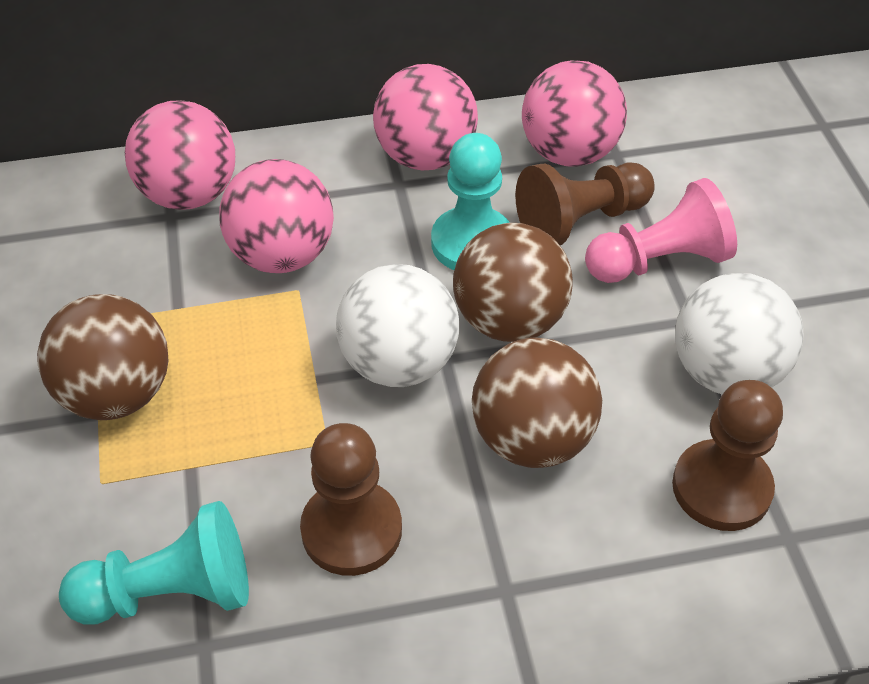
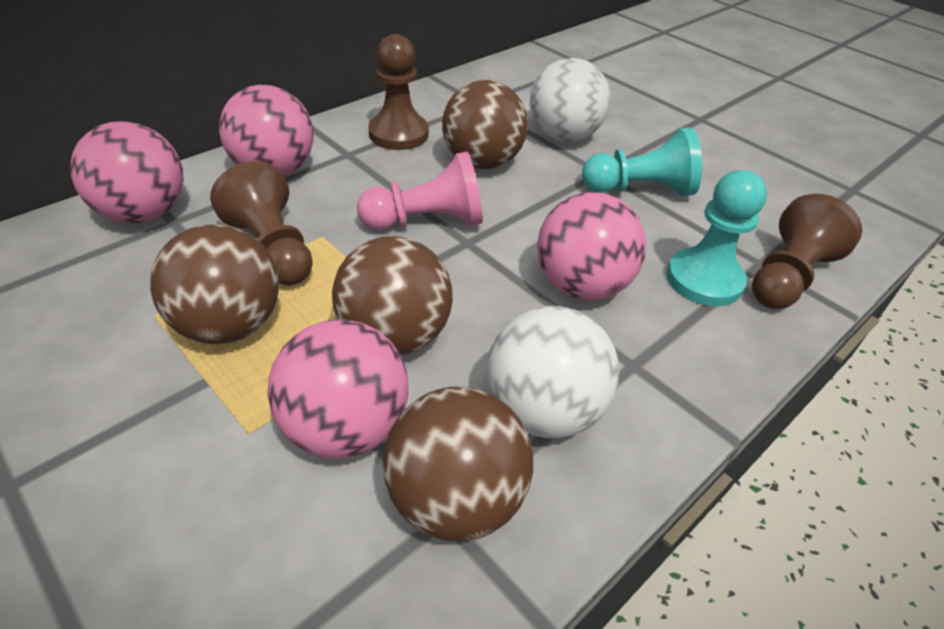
brown ball: 3 -> 4

